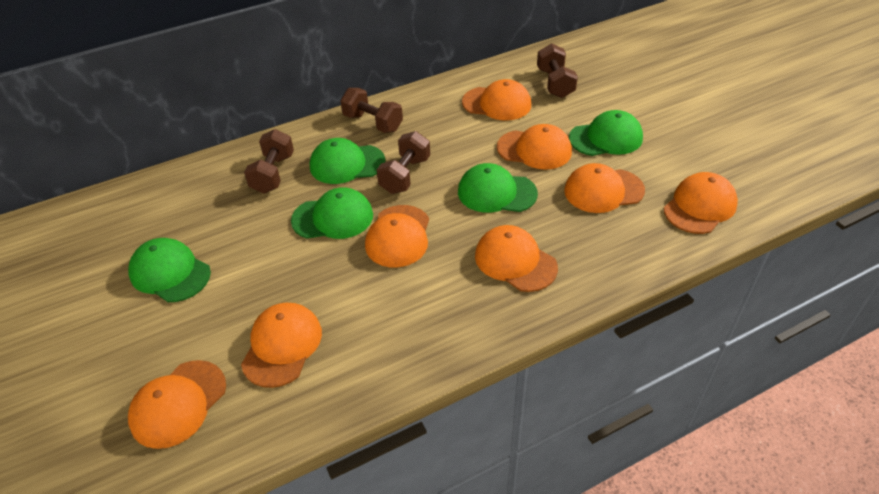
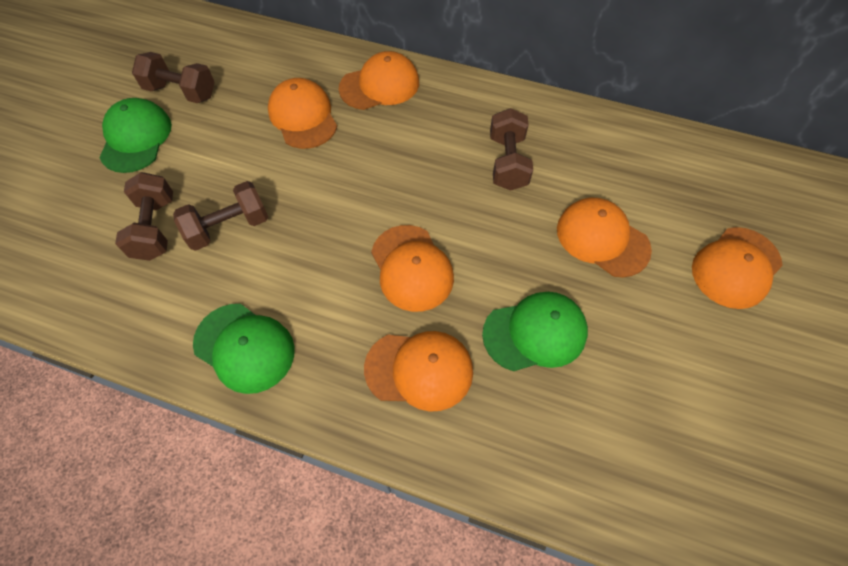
green cap: 5 -> 3
orange cap: 8 -> 6

